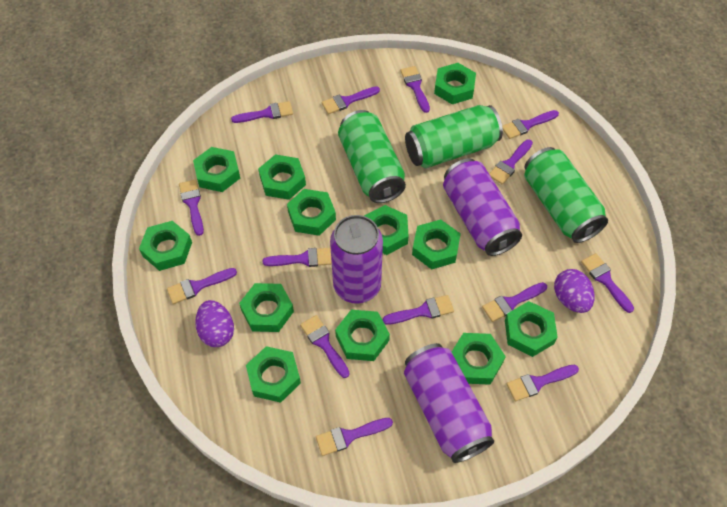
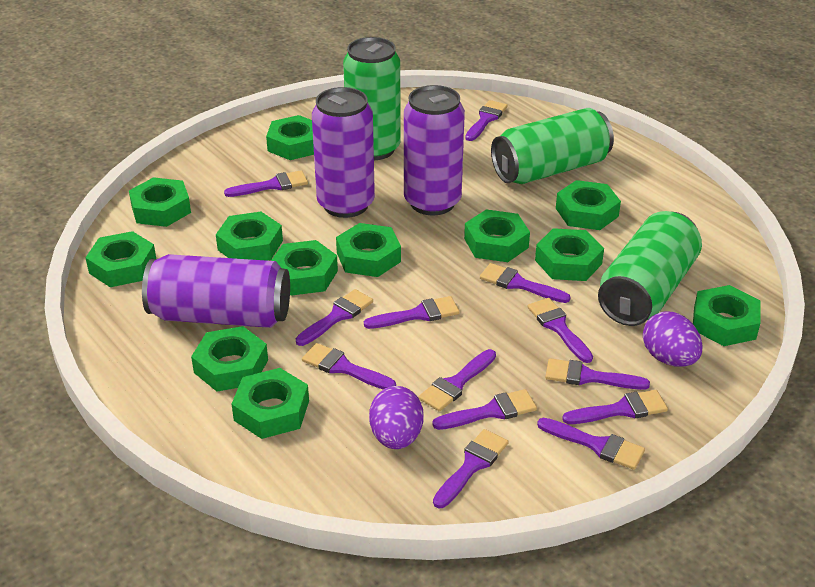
purple brush: 14 -> 13

